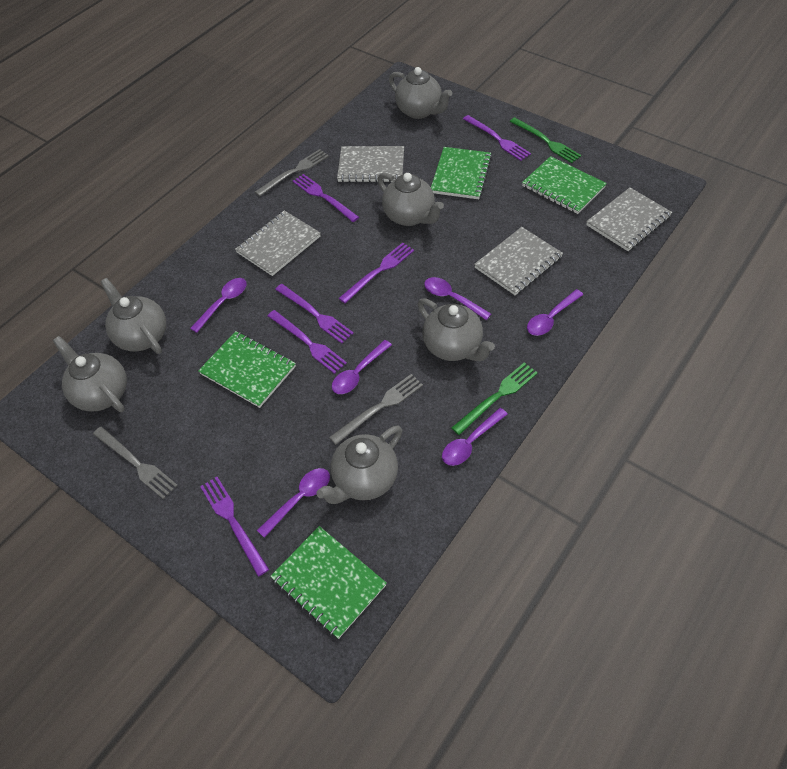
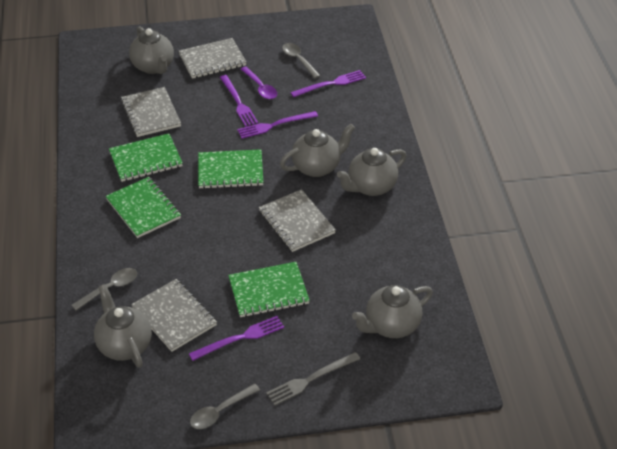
green fork: 2 -> 0
grey fork: 3 -> 1
grey spoon: 0 -> 3
grey teapot: 6 -> 5
purple fork: 6 -> 4
purple spoon: 6 -> 1

